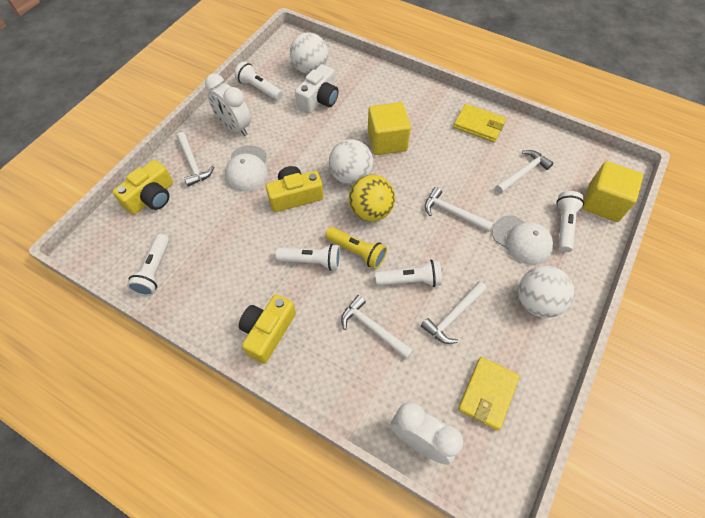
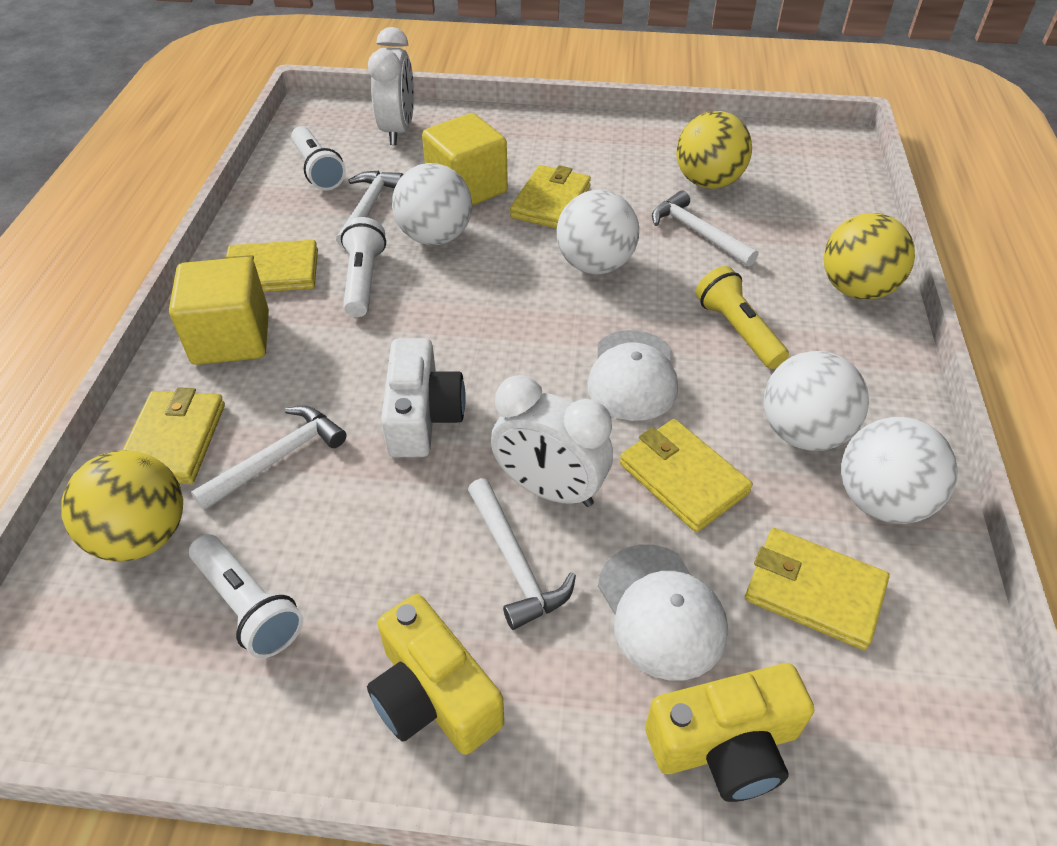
white ball: 3 -> 4
white flashlight: 5 -> 3
white hammer: 5 -> 4
yellow ball: 1 -> 3
yellow camera: 3 -> 2
yellow wallet: 2 -> 5

